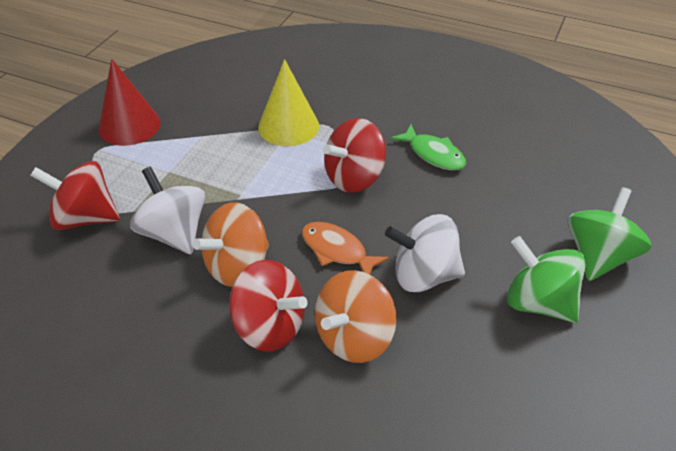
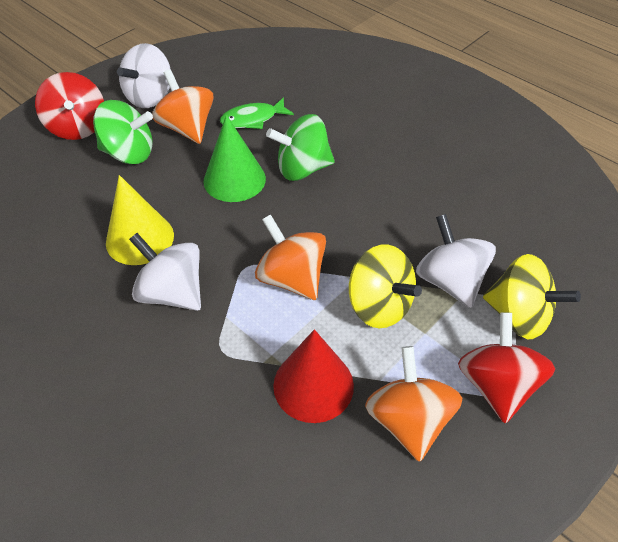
green cone: 0 -> 1
orange fish: 1 -> 0
orange spinning top: 2 -> 3
red spinning top: 3 -> 2
white spinning top: 2 -> 3
yellow spinning top: 0 -> 2

